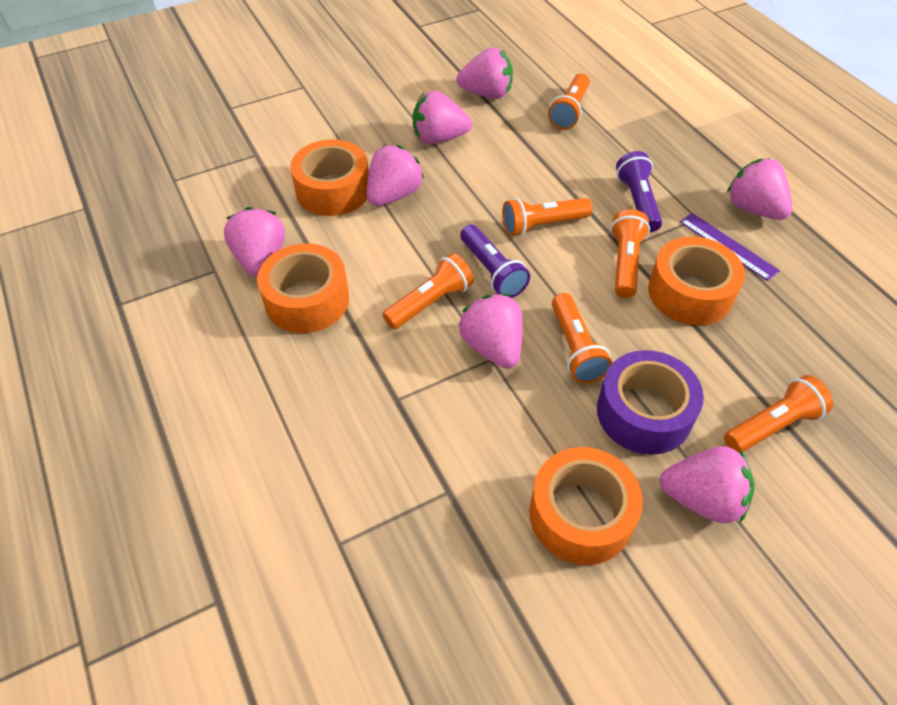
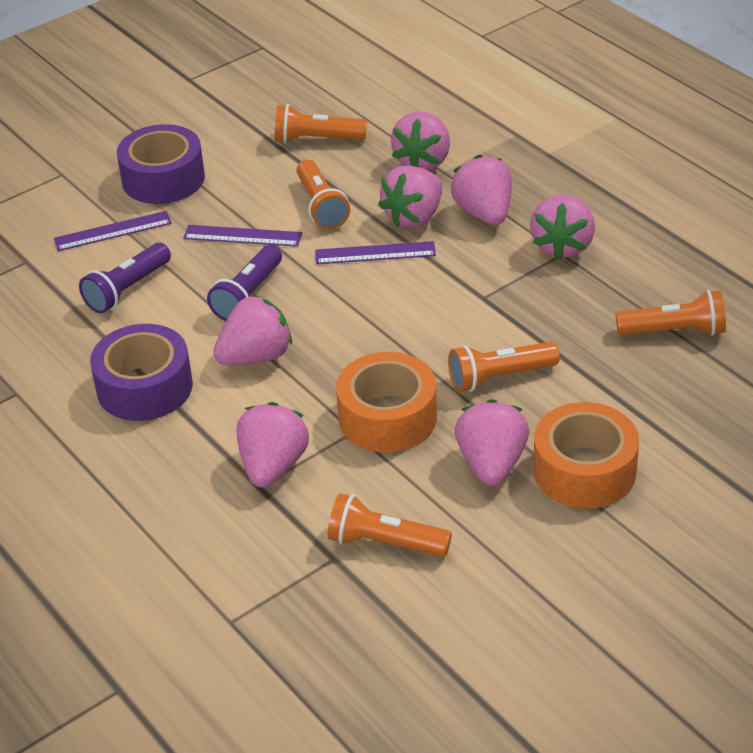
orange flashlight: 6 -> 5
orange tape: 4 -> 2
purple ruler: 1 -> 3
purple tape: 1 -> 2

